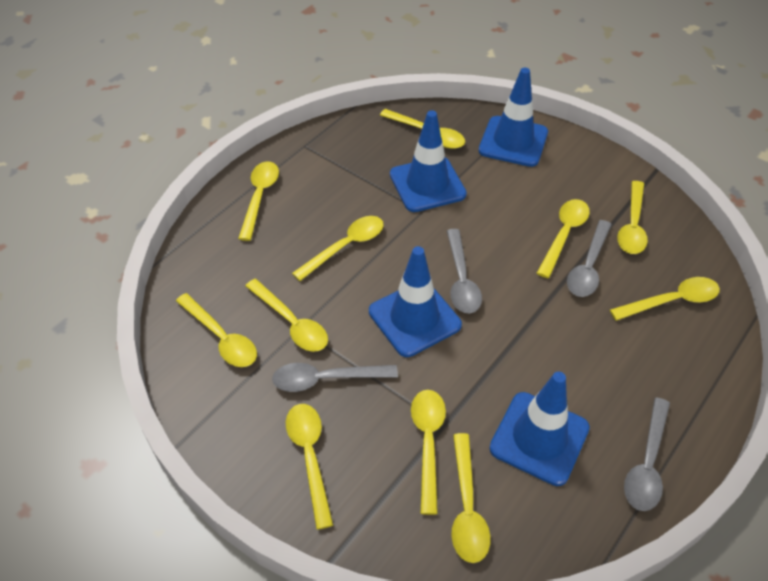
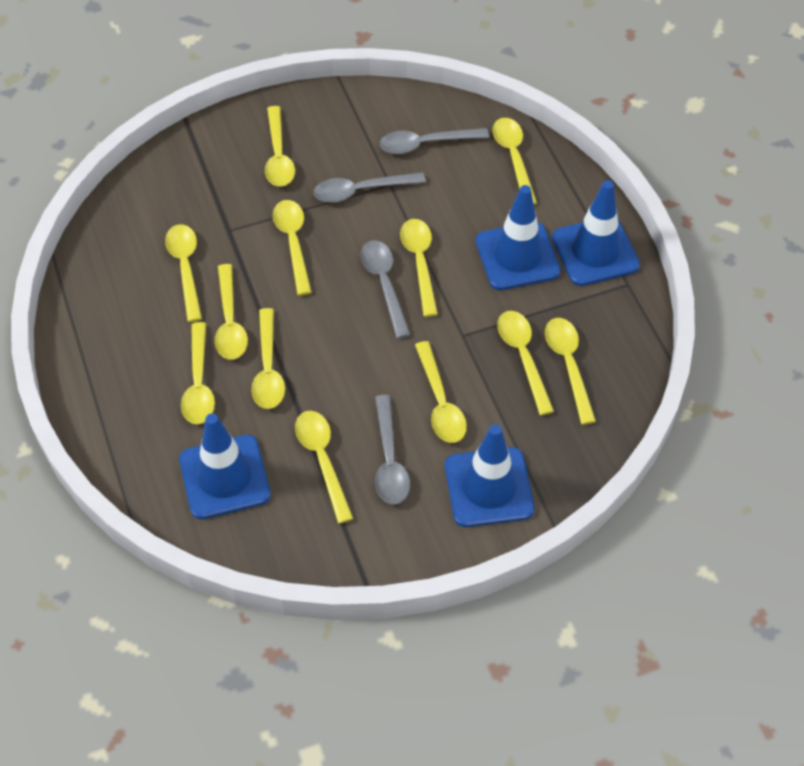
yellow spoon: 11 -> 12

